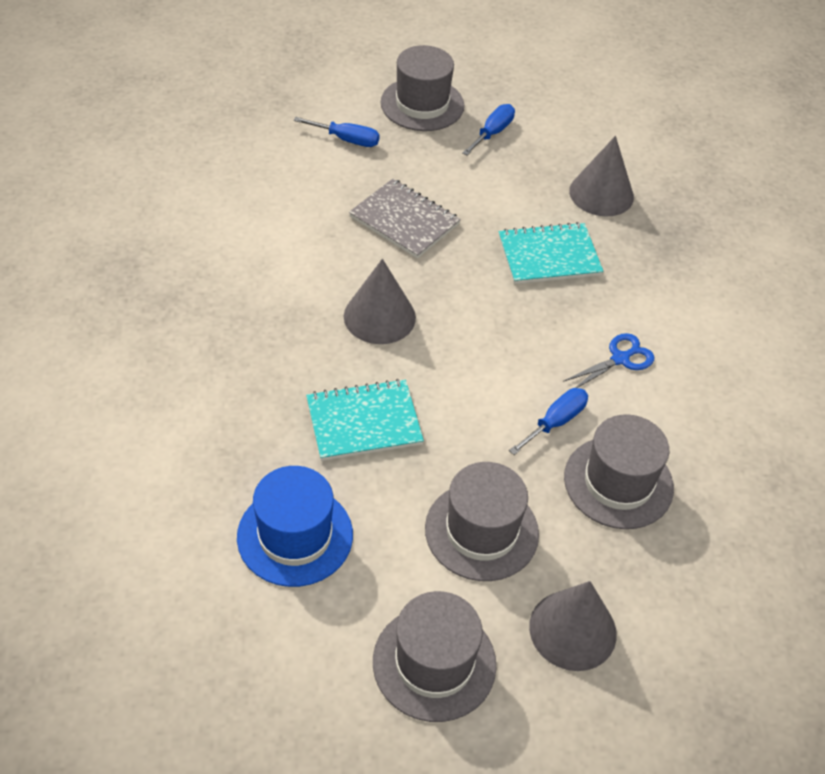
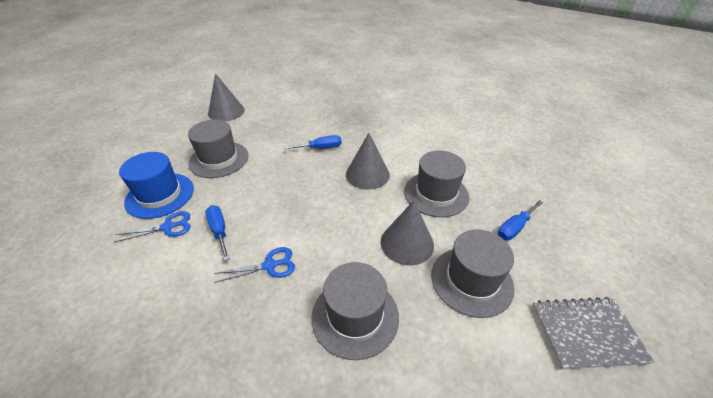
blue scissors: 1 -> 2
turquoise notebook: 2 -> 0

